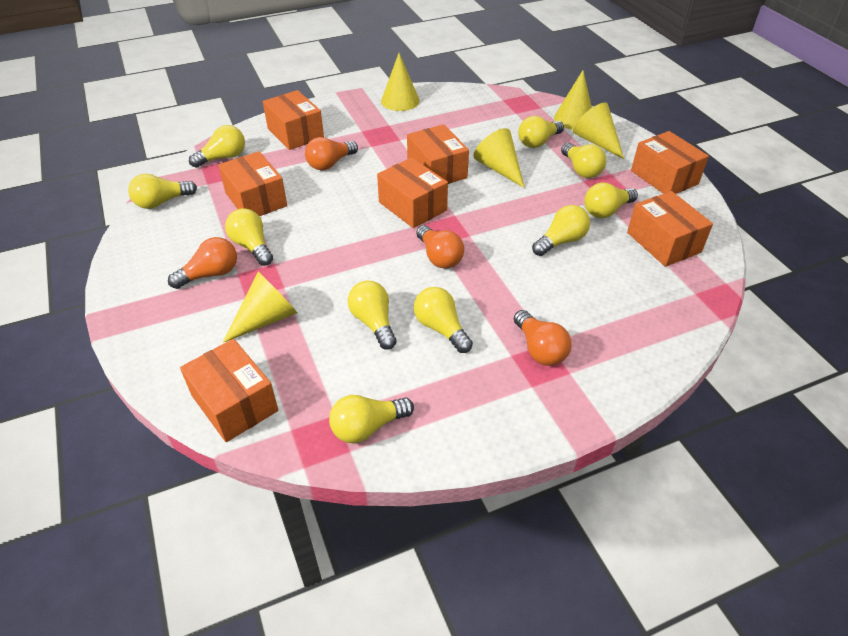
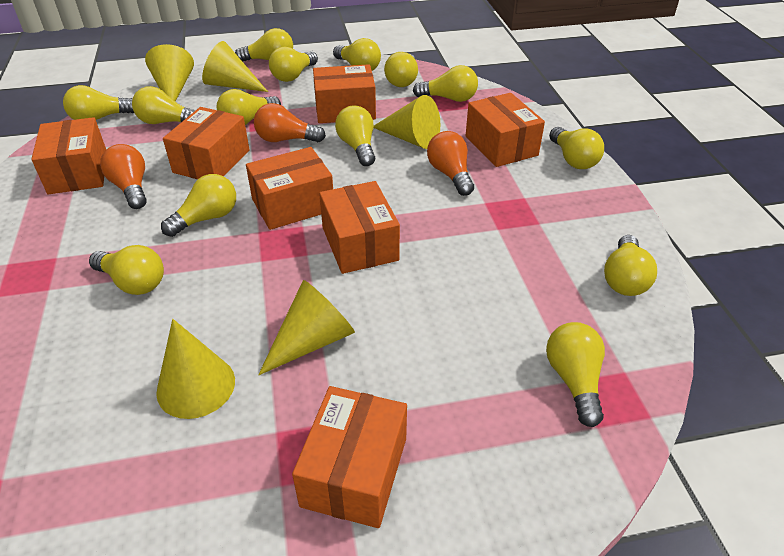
orange light bulb: 4 -> 3
yellow light bulb: 10 -> 14

